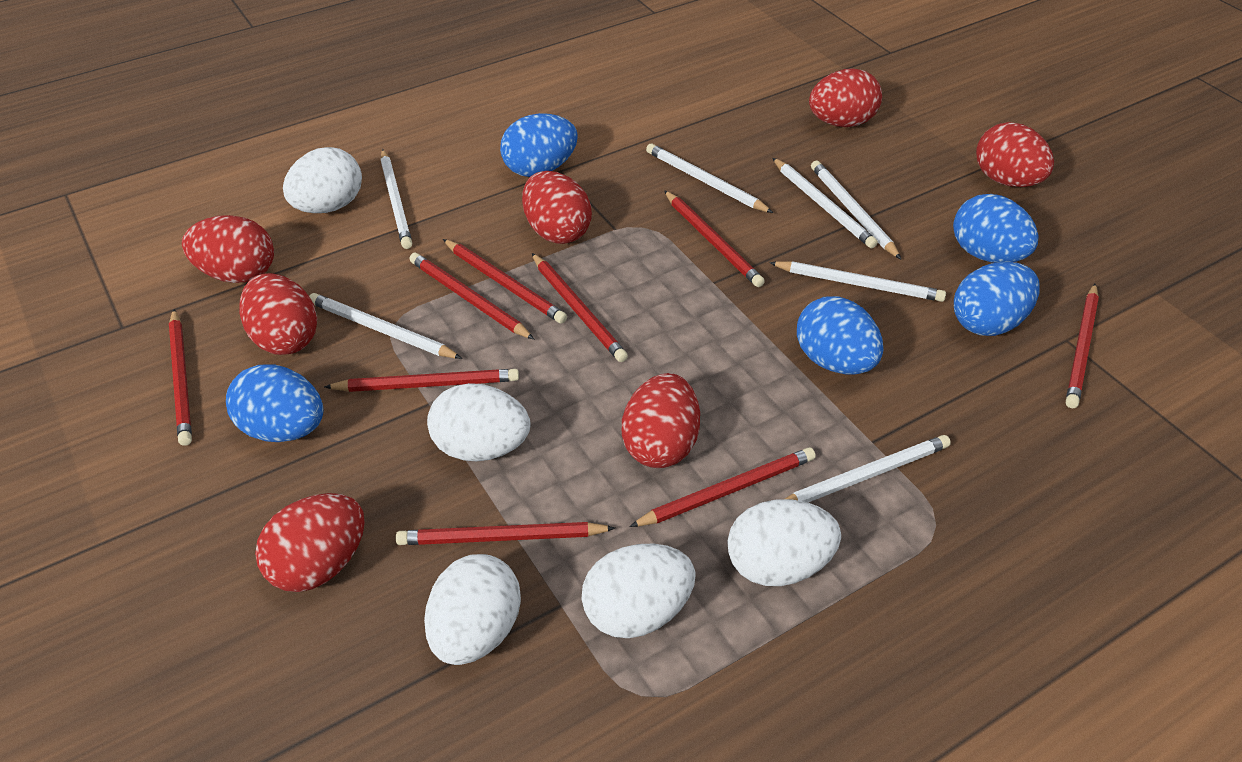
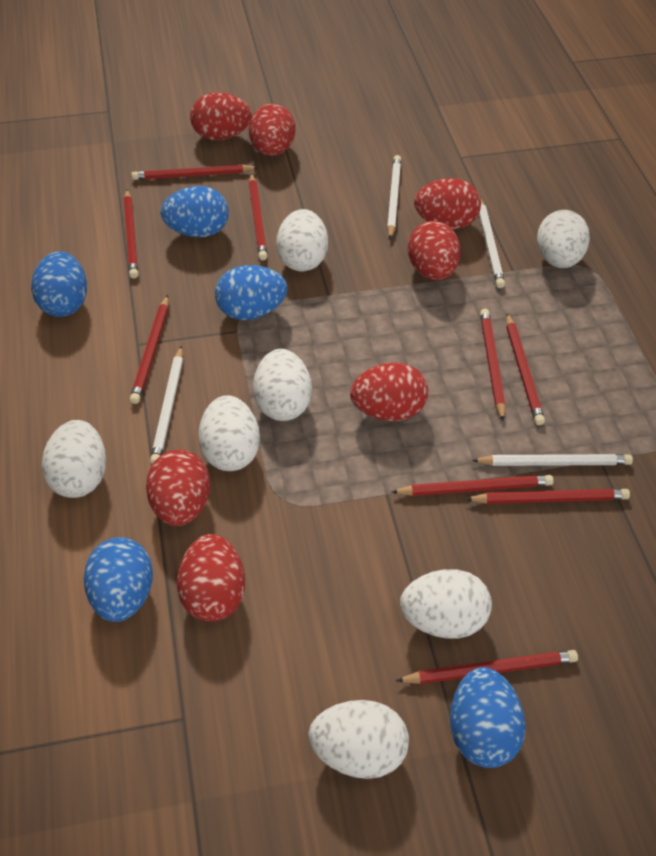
white egg: 5 -> 7
white pencil: 7 -> 4

